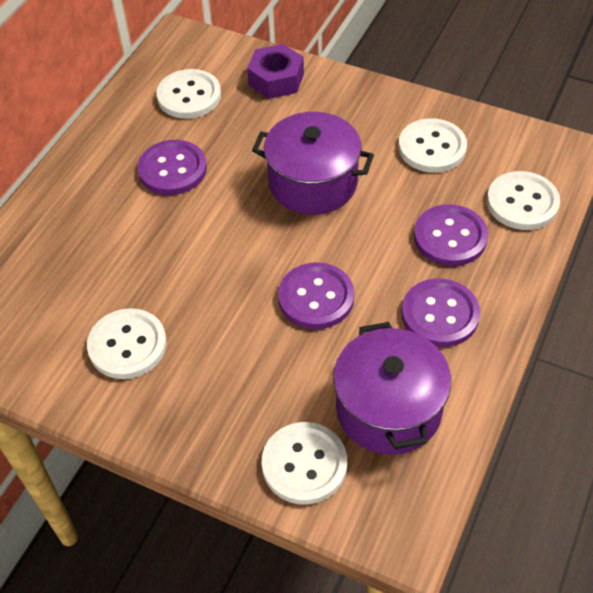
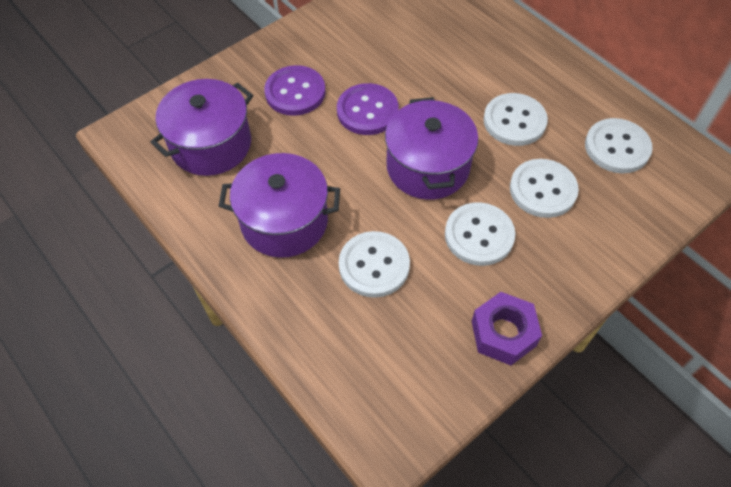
purple button: 4 -> 2
purple pot: 2 -> 3

